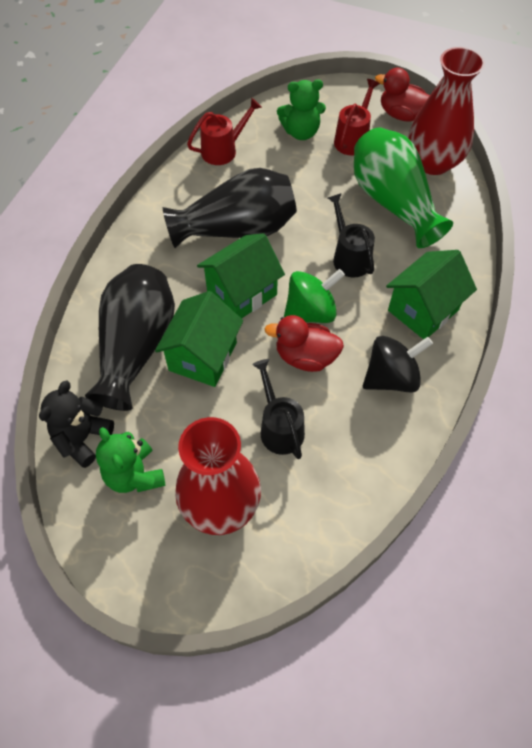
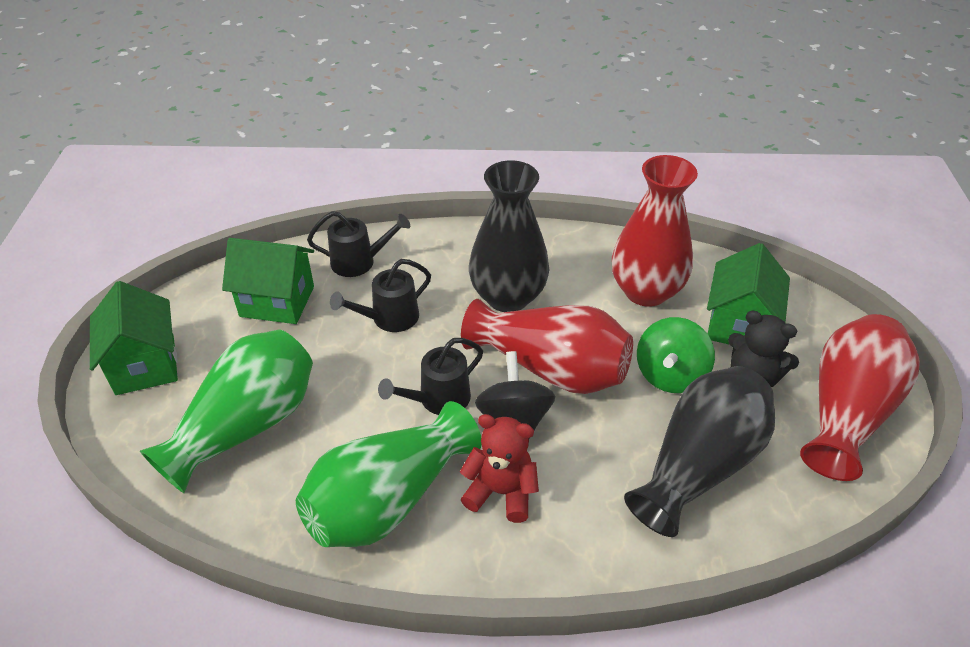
black watering can: 2 -> 3
green teddy bear: 2 -> 0
green vase: 1 -> 2
red duck: 2 -> 0
red teddy bear: 0 -> 1
red vase: 2 -> 3
red watering can: 2 -> 0

